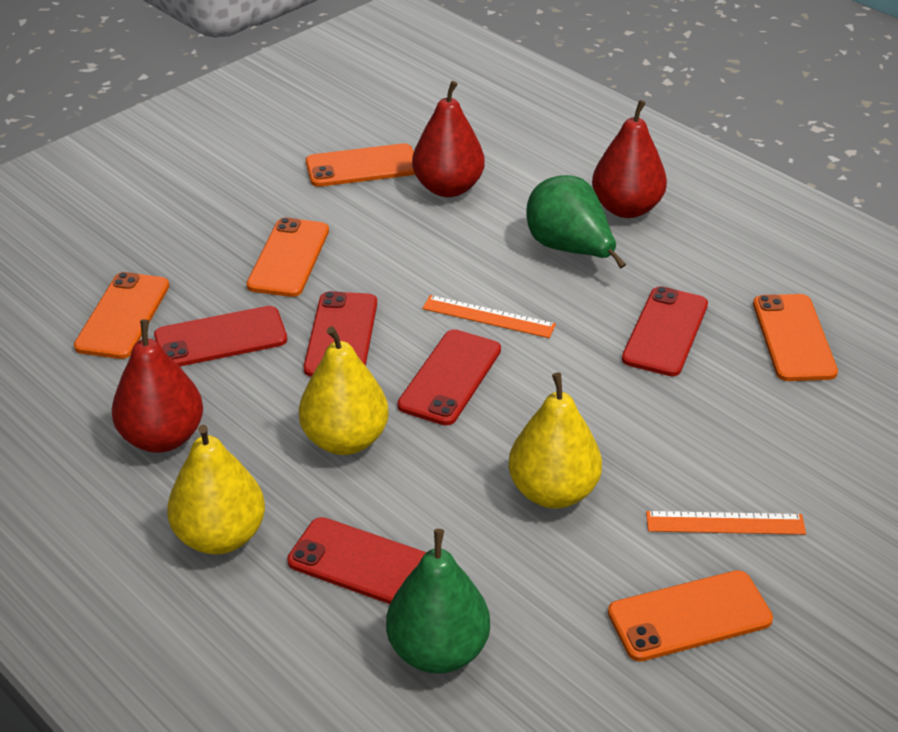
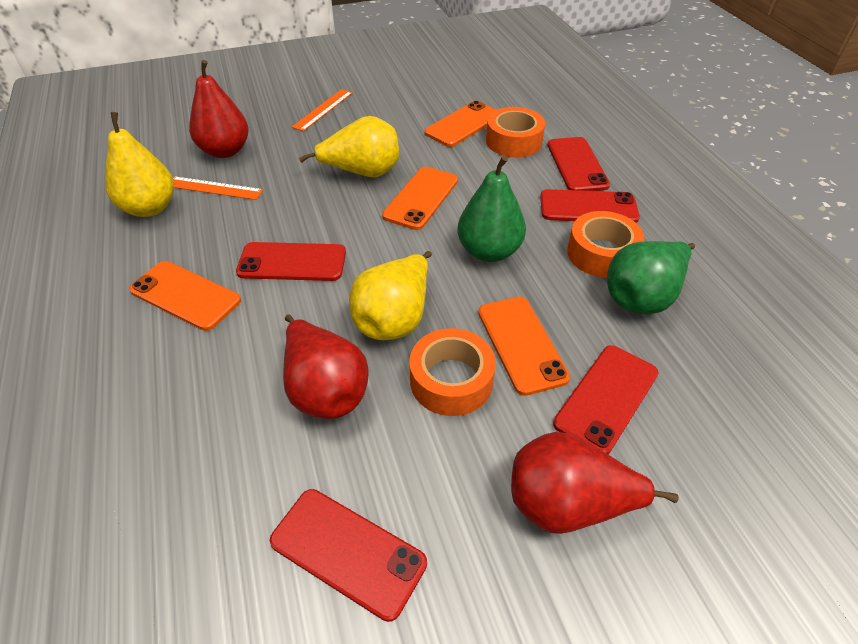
orange phone: 5 -> 4
orange tape: 0 -> 3

